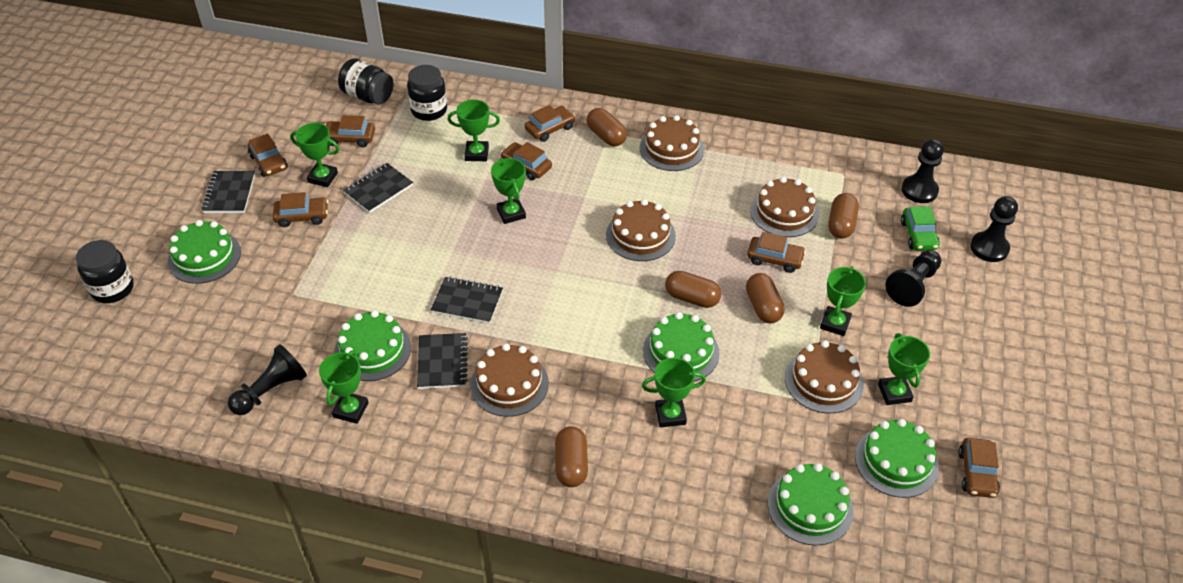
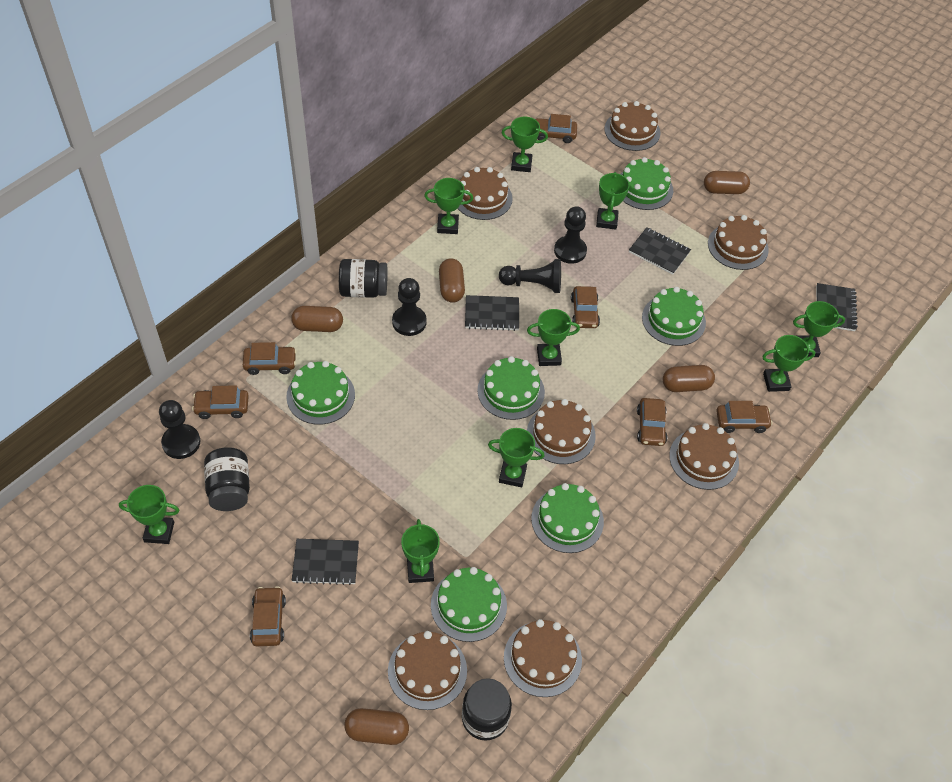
brown cake: 5 -> 7
green cake: 5 -> 6
green car: 1 -> 0
green trophy: 7 -> 9

